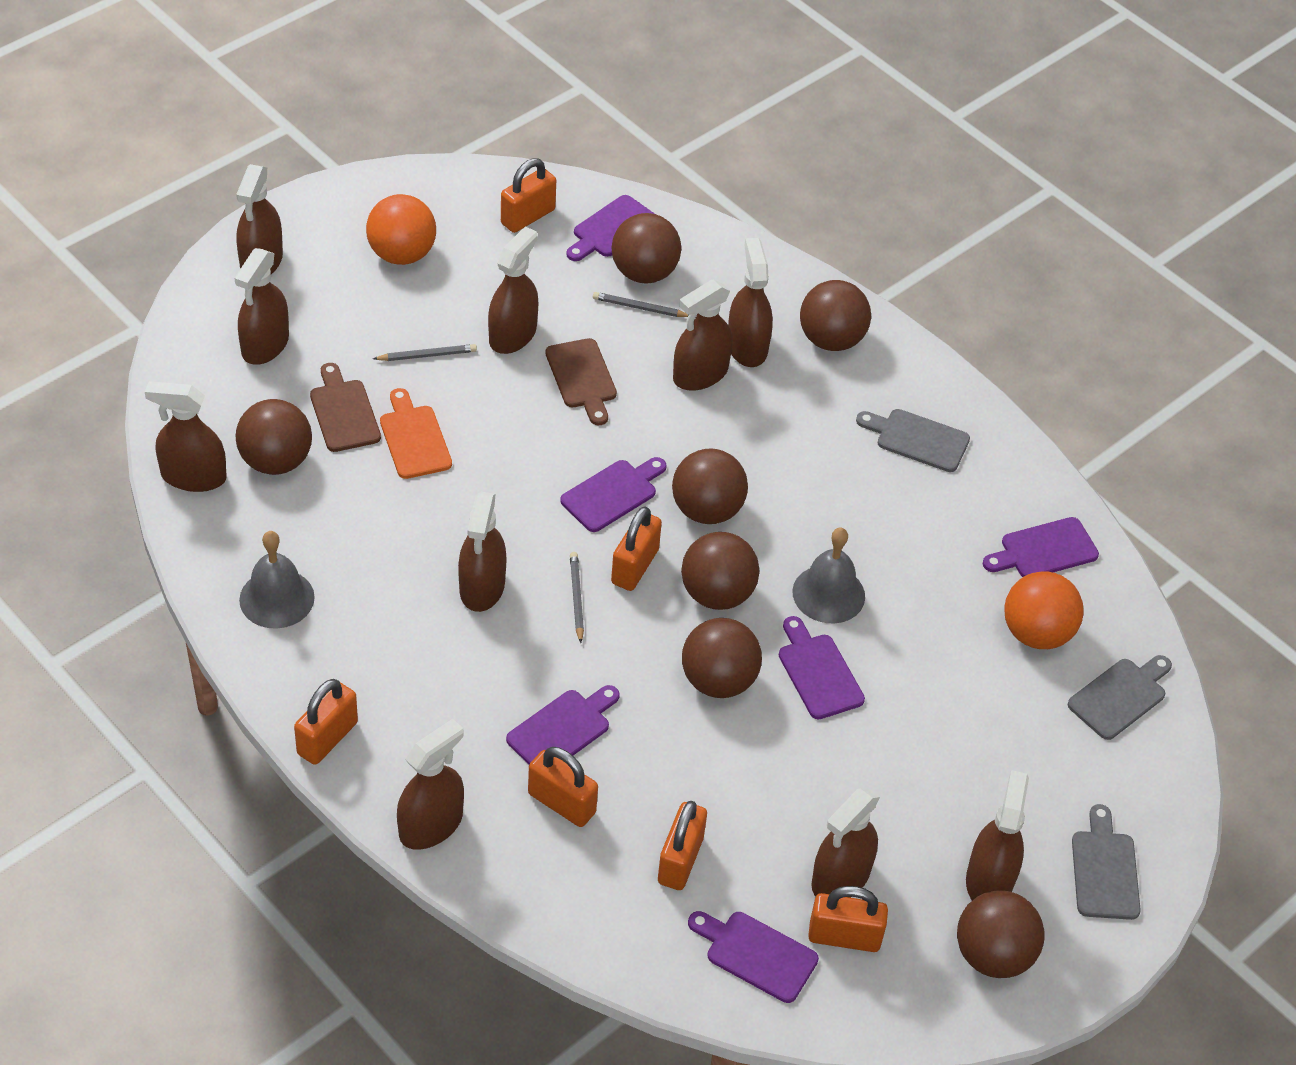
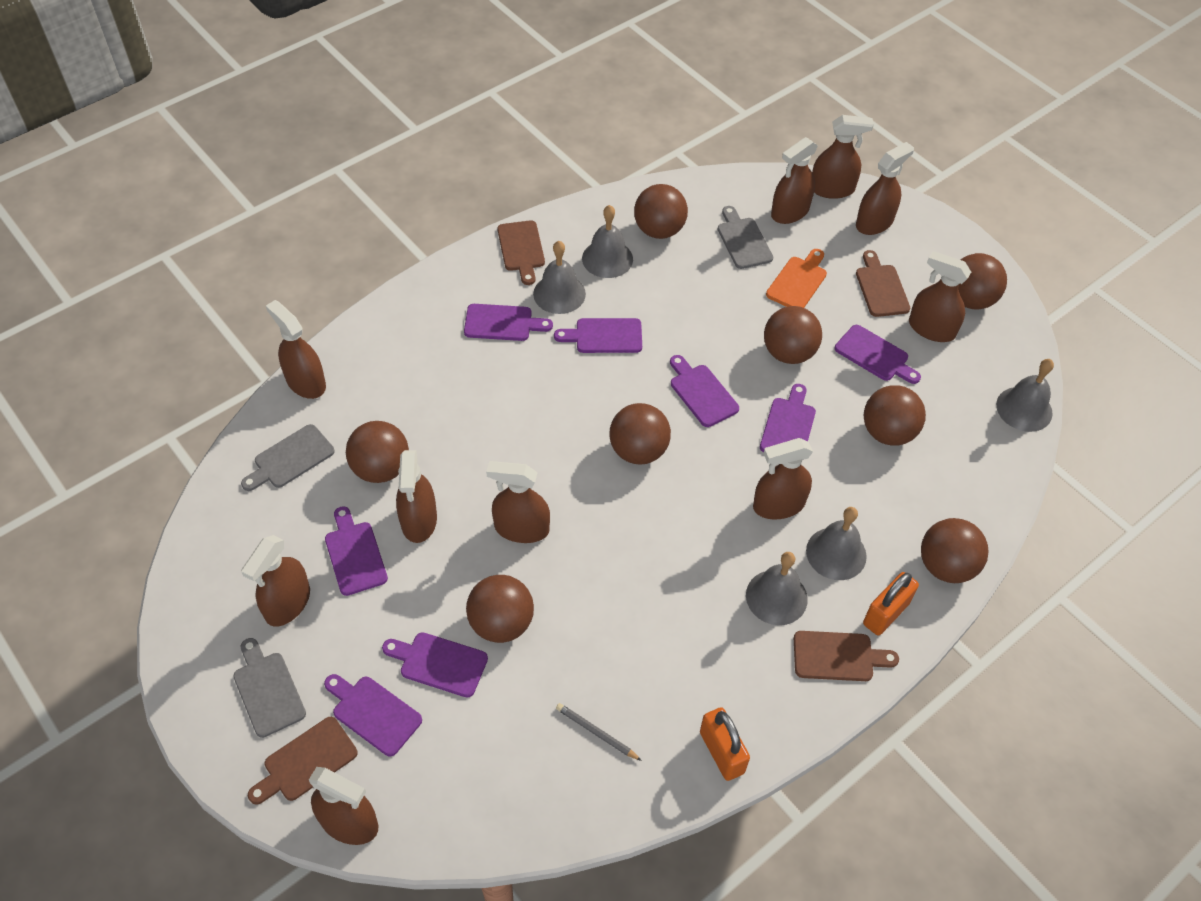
brown ball: 7 -> 8
brown cutting board: 2 -> 4
grey bell: 2 -> 5
grey pencil: 3 -> 1
orange ball: 2 -> 0
orange padlock: 6 -> 2
purple cutting board: 6 -> 8

